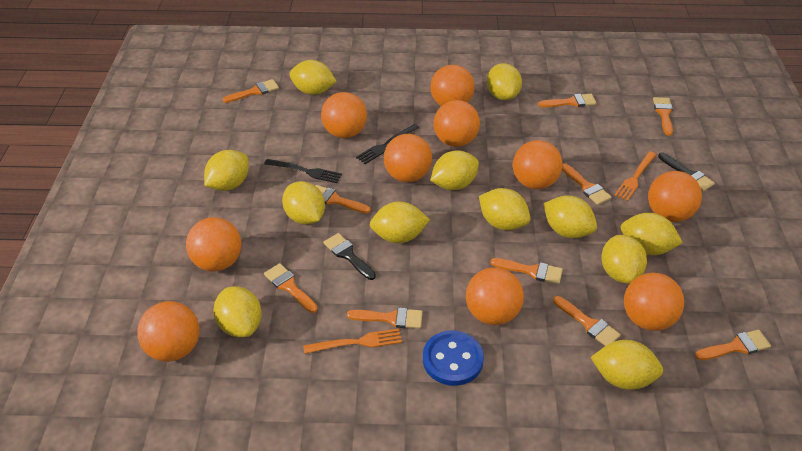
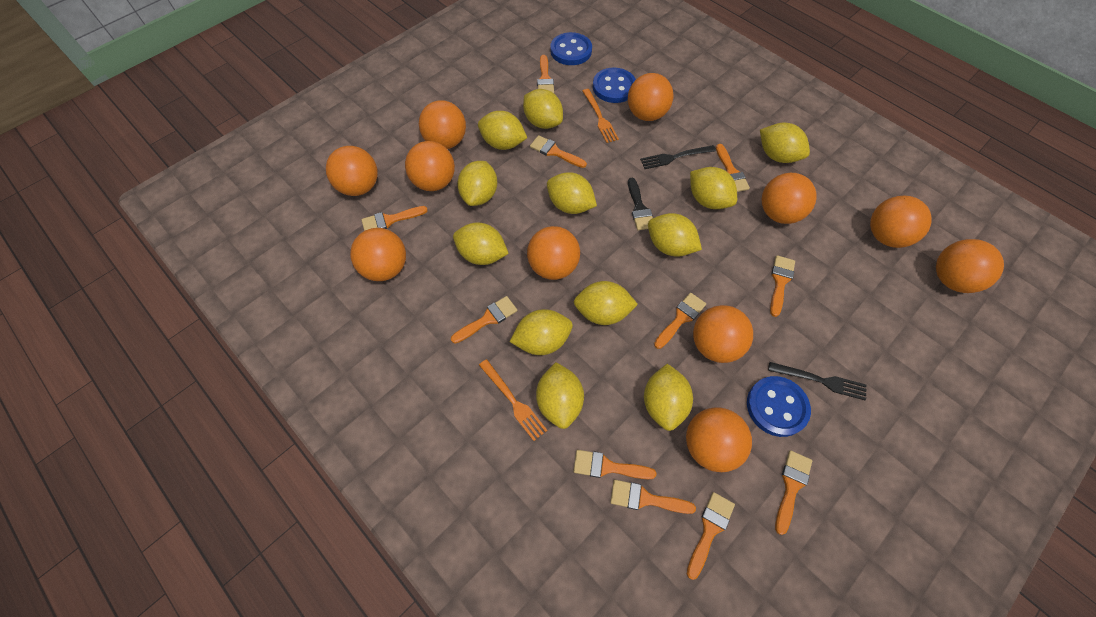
black brush: 2 -> 1
blue button: 1 -> 3
orange ball: 10 -> 11
orange brush: 10 -> 11

